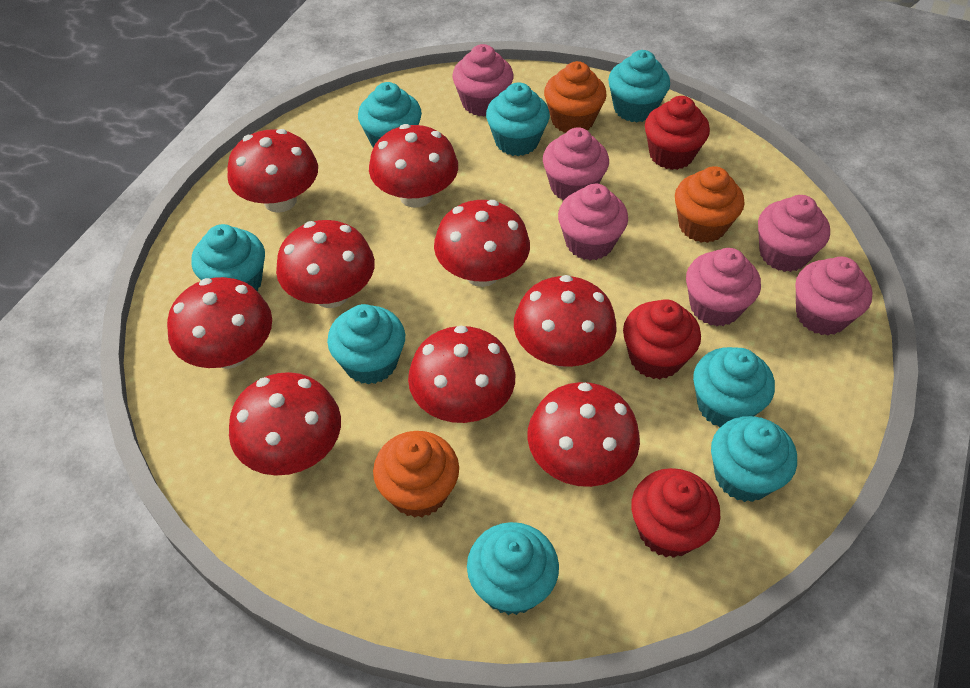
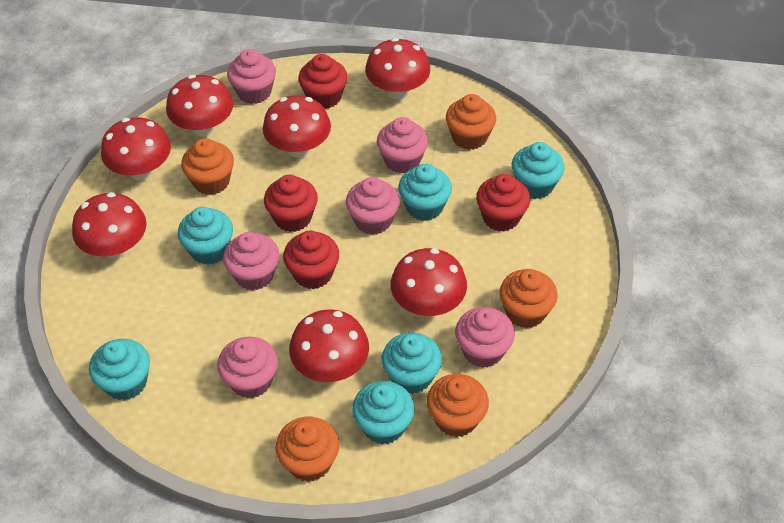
orange cupcake: 3 -> 5
red cupcake: 3 -> 4
red mushroom: 9 -> 7
turquoise cupcake: 8 -> 6

